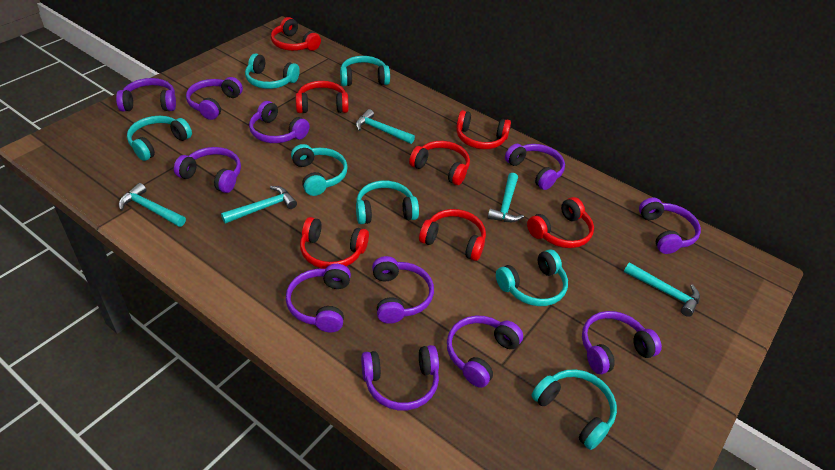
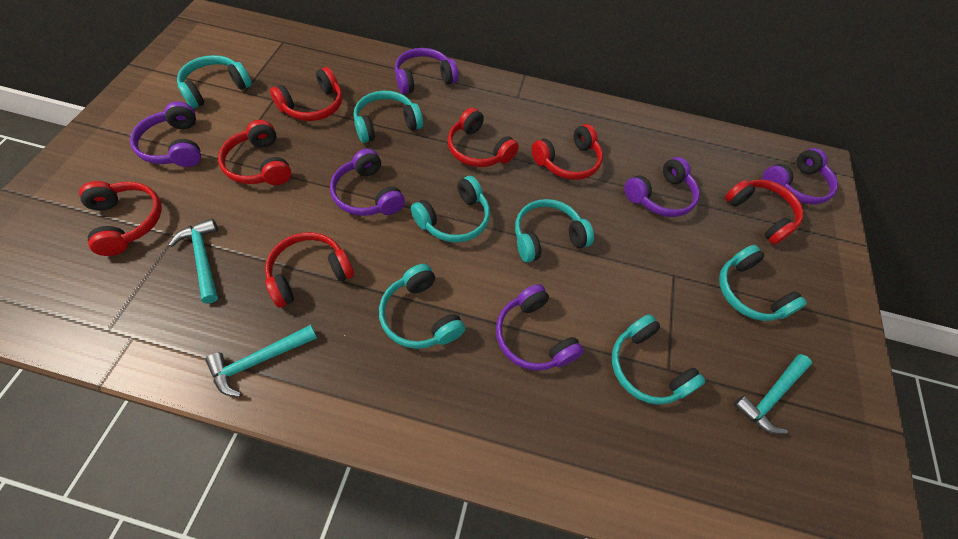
purple headphones: 11 -> 6
turquoise hammer: 5 -> 3

